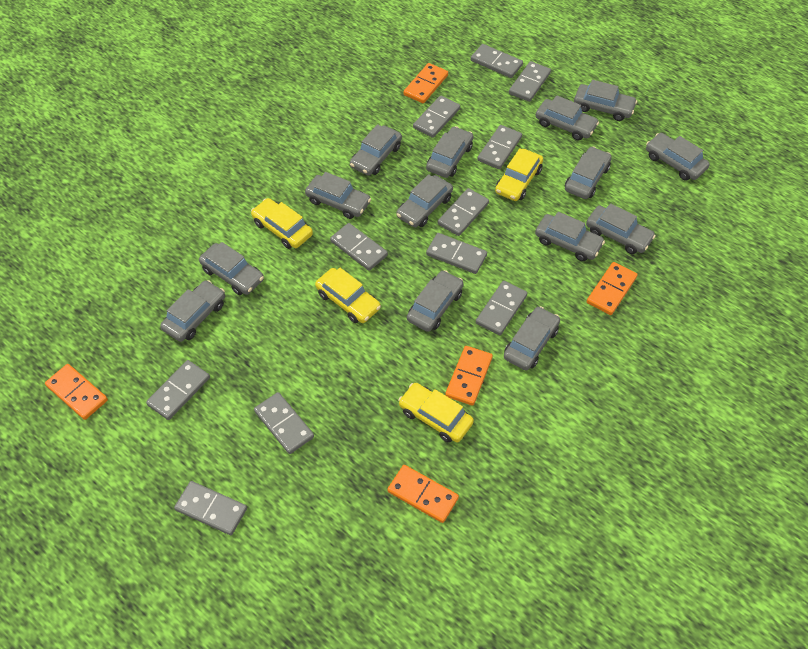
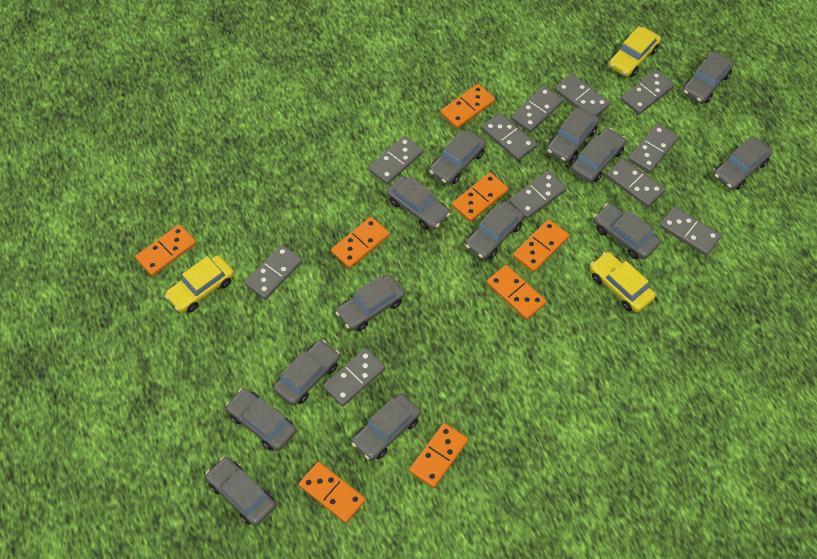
grey car: 14 -> 13
orange domino: 5 -> 8
yellow car: 4 -> 3

